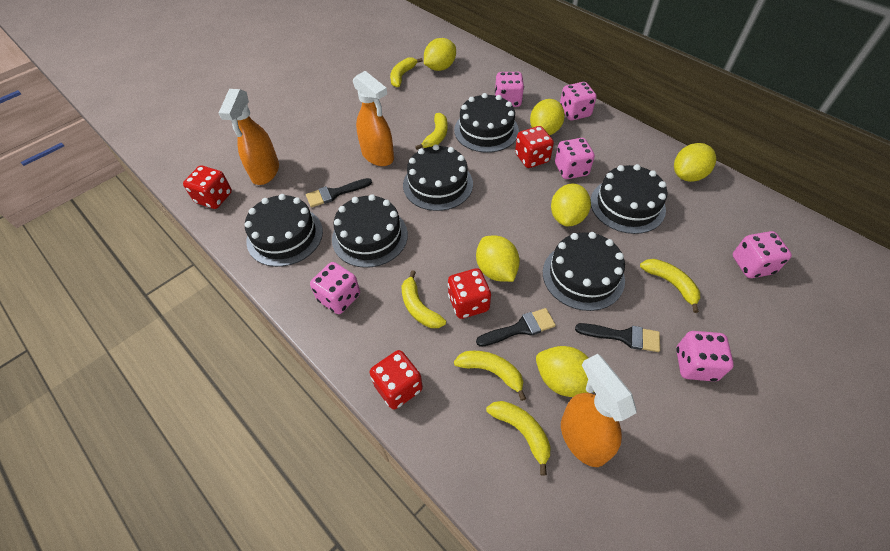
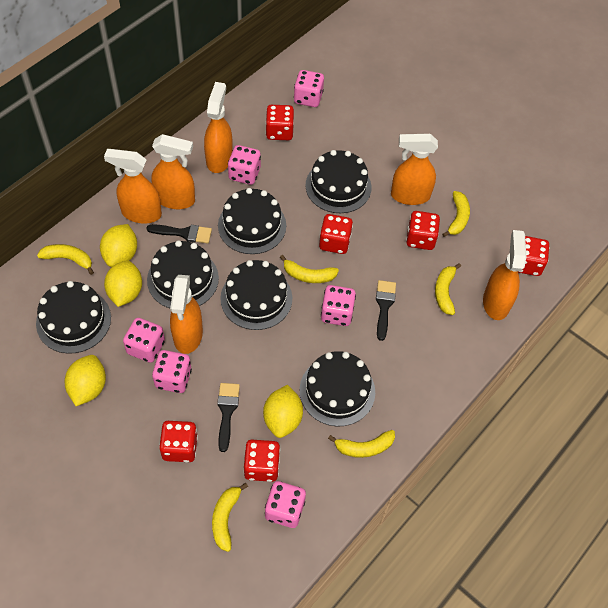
orange spray bottle: 3 -> 6
red dice: 4 -> 6
yellow lemon: 6 -> 4

